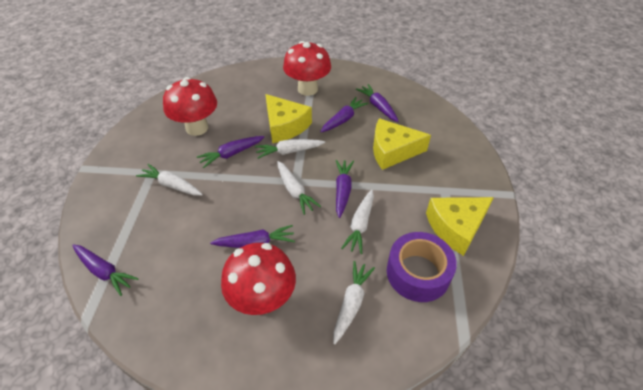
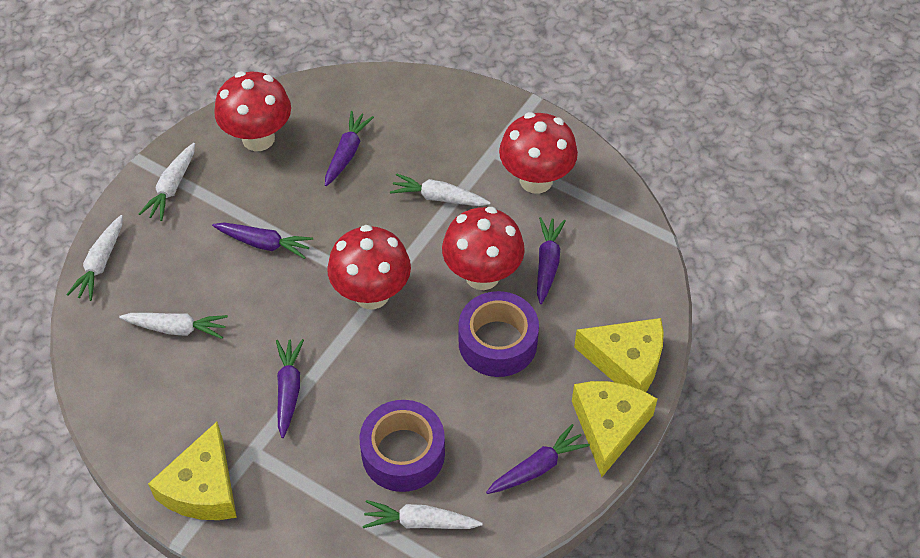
purple carrot: 6 -> 5
purple tape: 1 -> 2
red mushroom: 3 -> 4

